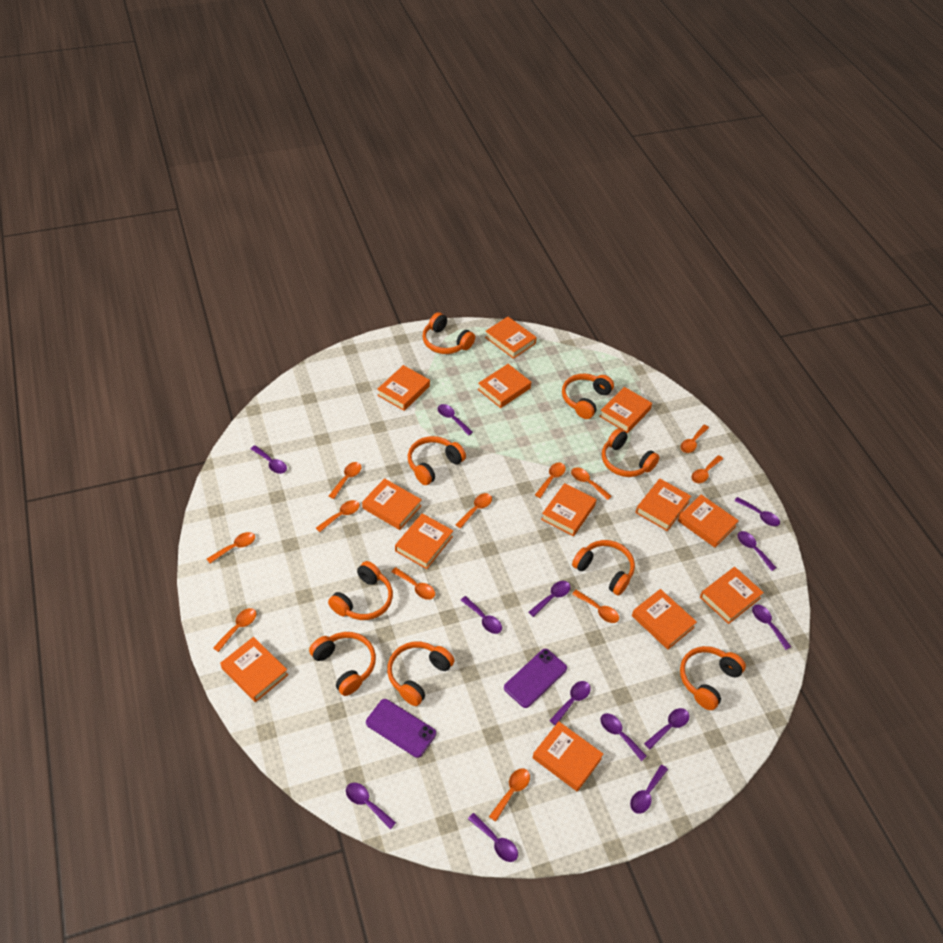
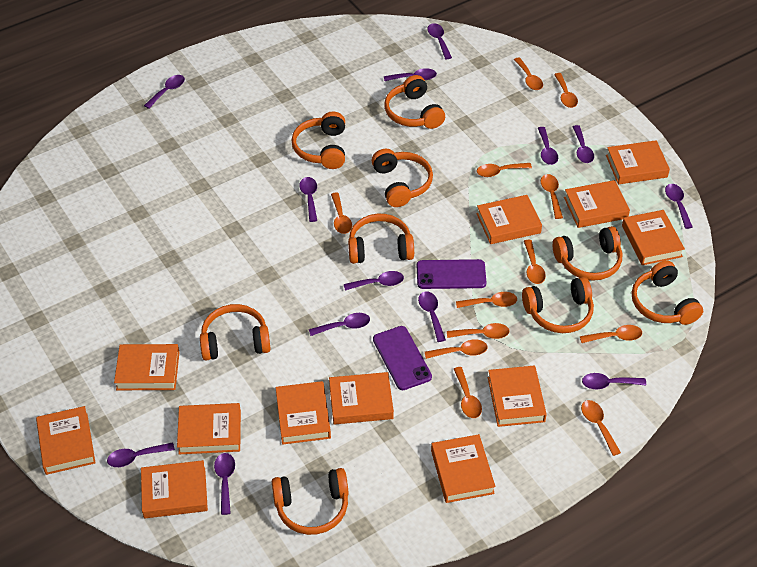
orange book: 13 -> 12

